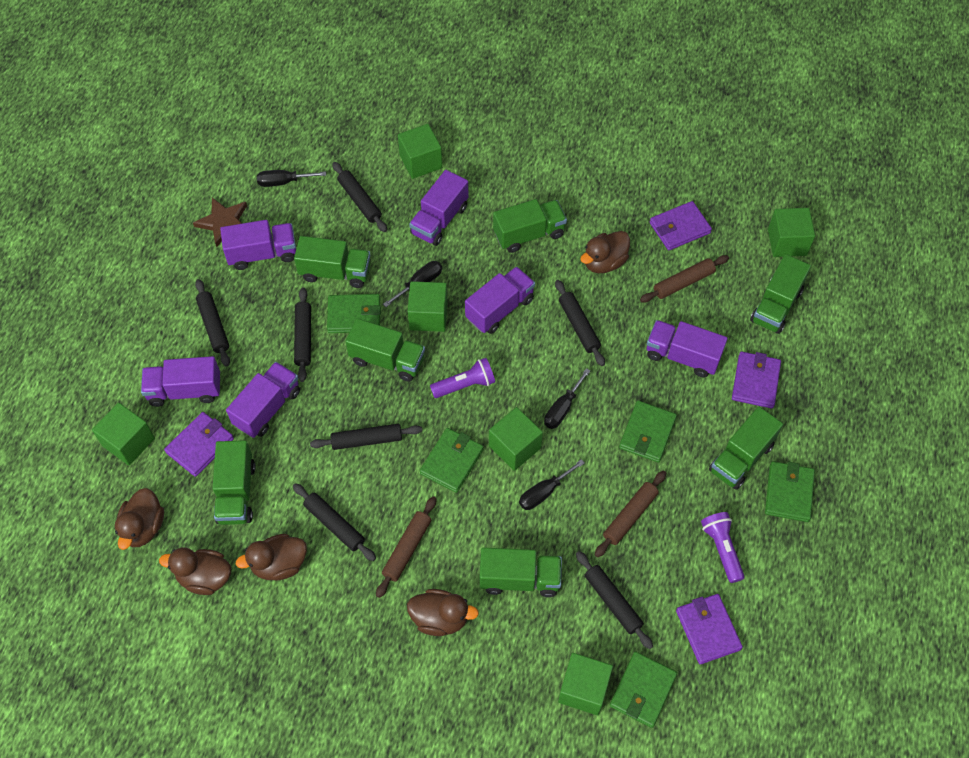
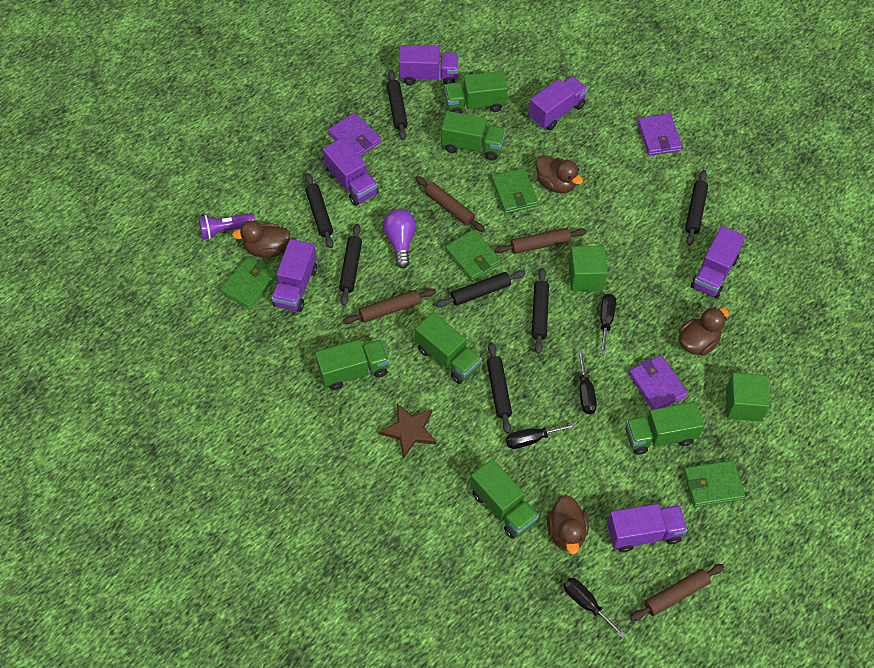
brown duck: 5 -> 4
brown rolling pin: 3 -> 4
green cube: 6 -> 2
green truck: 7 -> 6
green wallet: 5 -> 4
purple flashlight: 2 -> 1
purple light bulb: 0 -> 1
purple wallet: 4 -> 3

